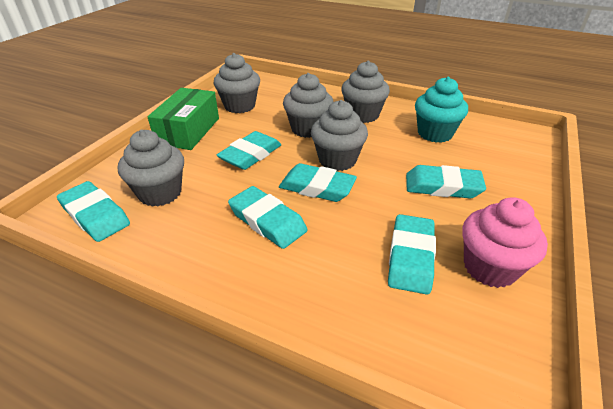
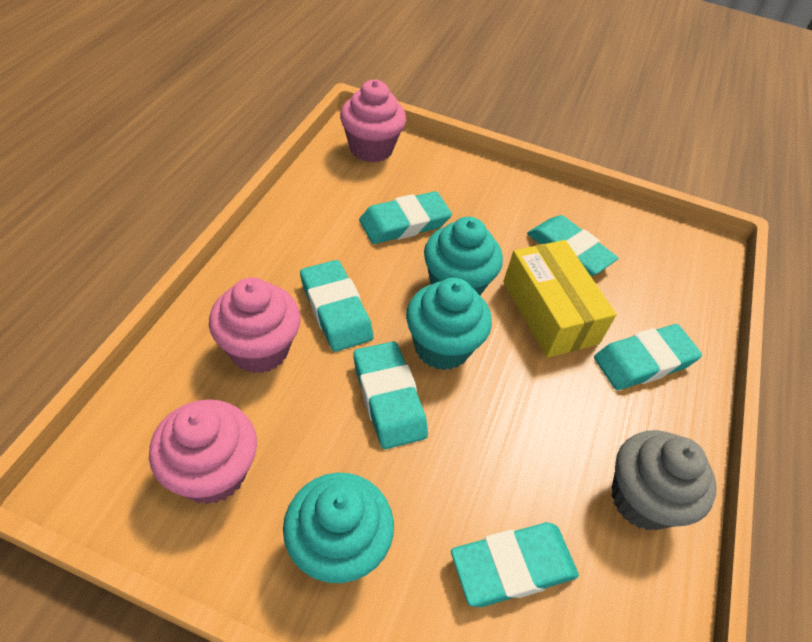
green box: 1 -> 0
grey cupcake: 5 -> 1
pink cupcake: 1 -> 3
turquoise cupcake: 1 -> 3
yellow box: 0 -> 1

